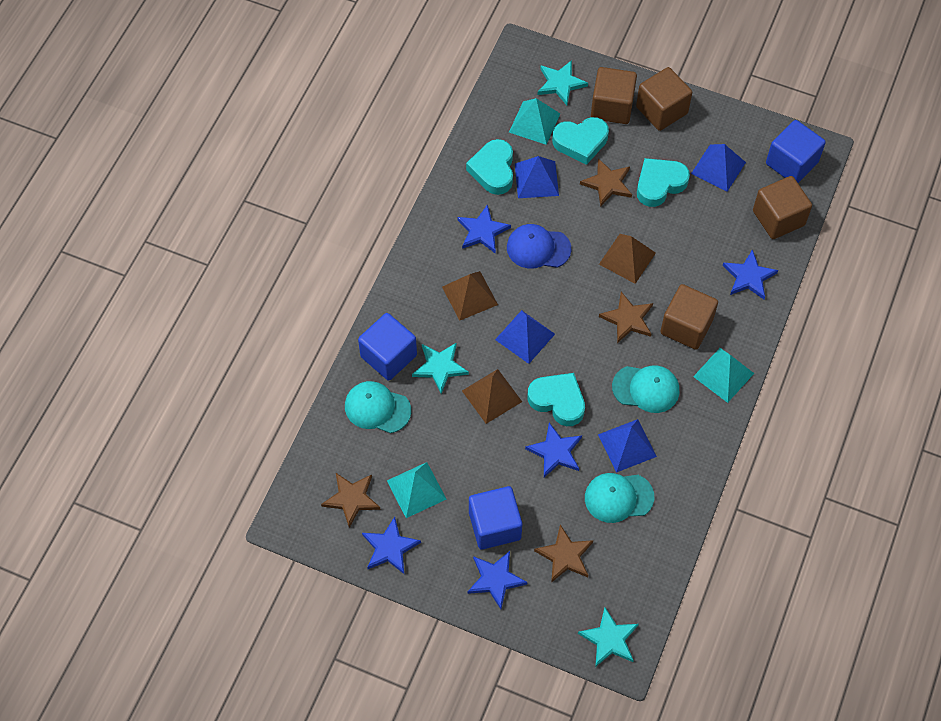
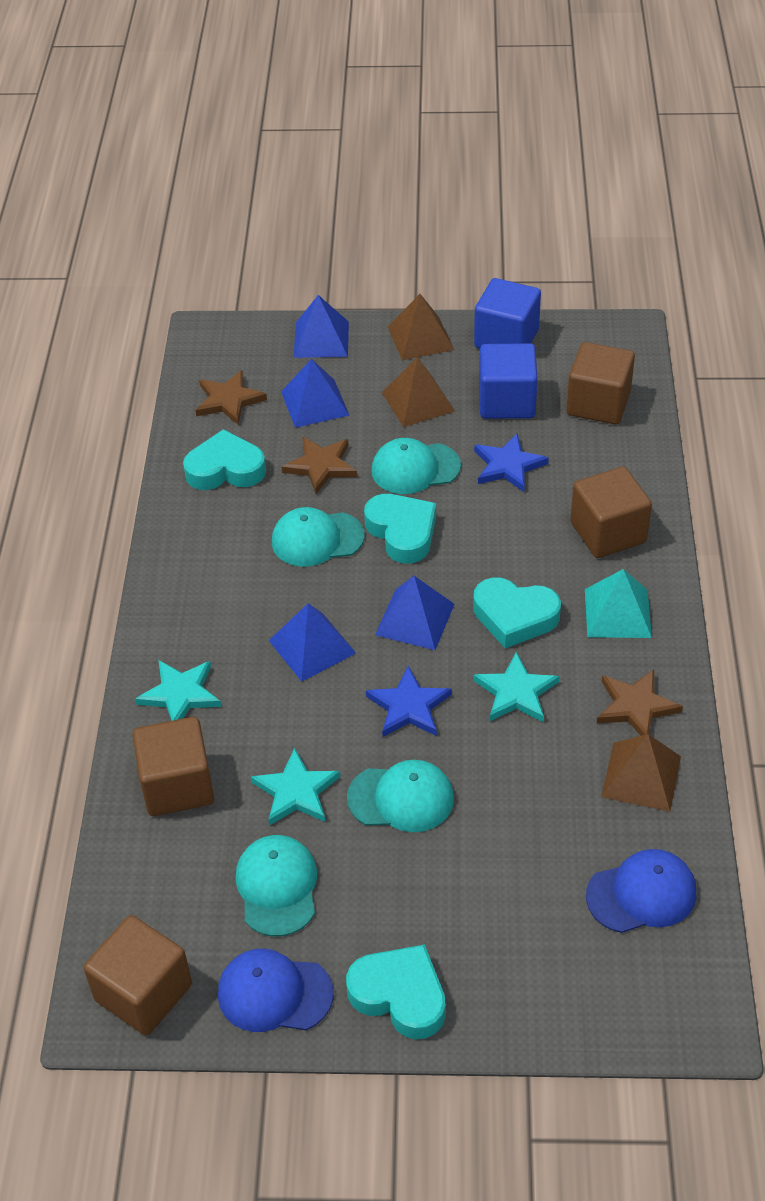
blue cap: 1 -> 2
blue cube: 3 -> 2
blue star: 5 -> 2
brown star: 4 -> 3
turquoise cap: 3 -> 4
turquoise pyramid: 3 -> 1

